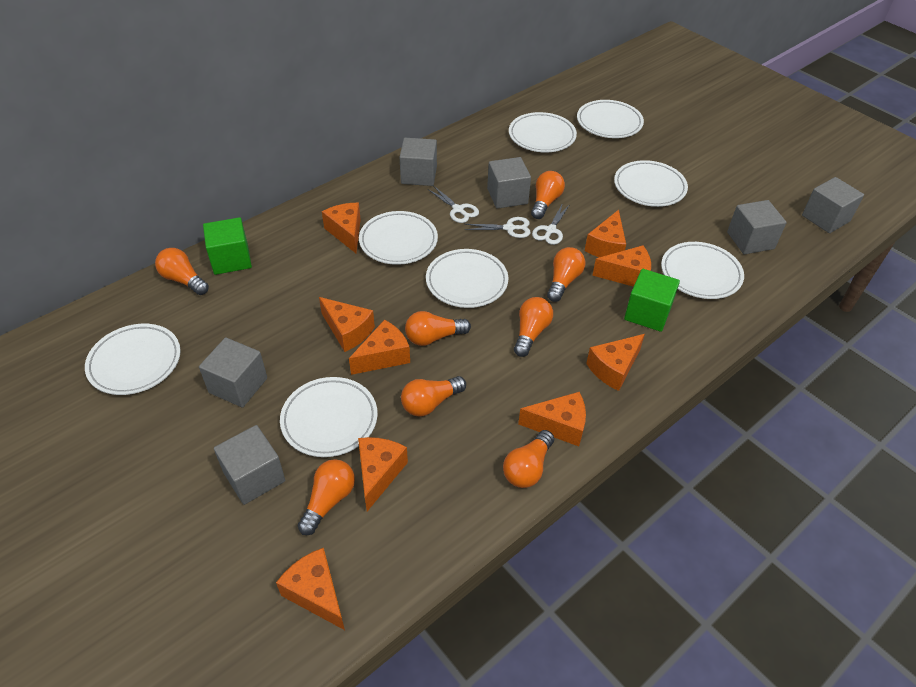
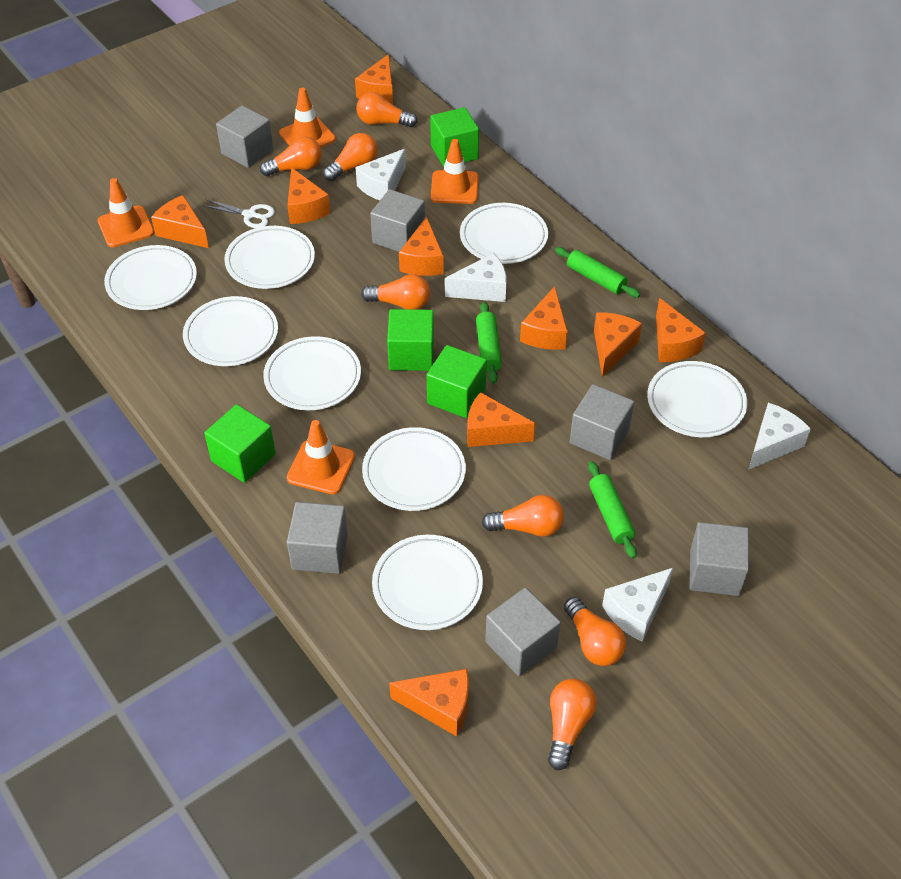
green cube: 2 -> 4
green rolling pin: 0 -> 3
orange light bulb: 8 -> 7
orange traffic cone: 0 -> 4
white cheese: 0 -> 4
white scissors: 3 -> 1

